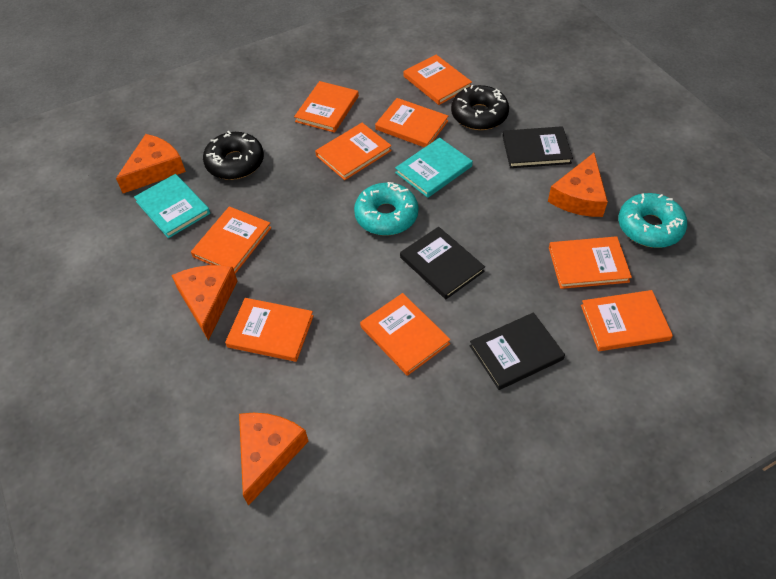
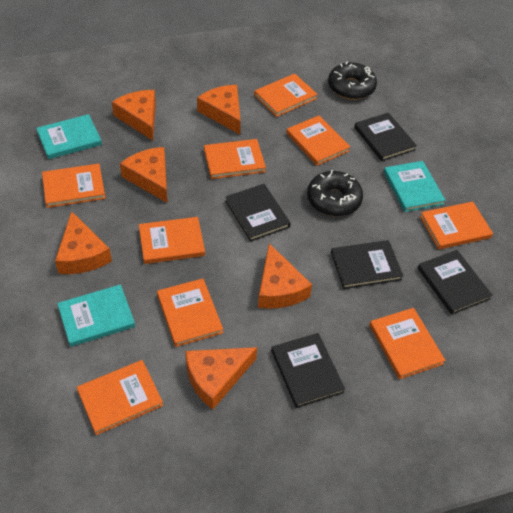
black book: 3 -> 5
orange cheese: 4 -> 6
turquoise book: 2 -> 3
turquoise donut: 2 -> 0

